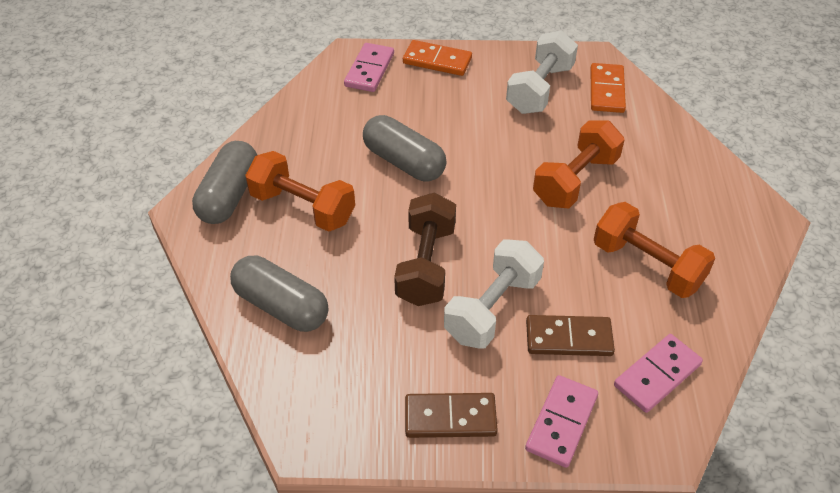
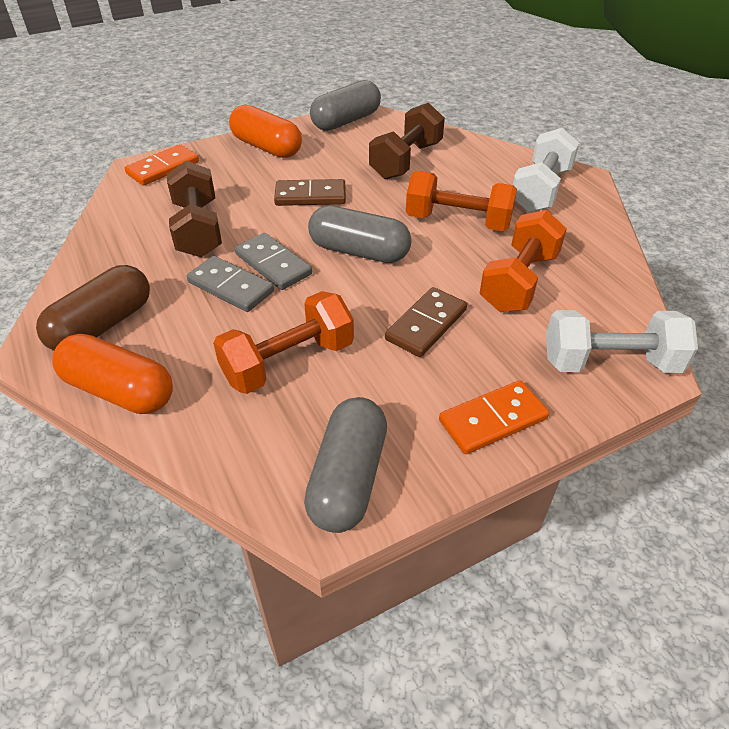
brown capsule: 0 -> 1
brown dumbbell: 1 -> 2
grey domino: 0 -> 2
orange capsule: 0 -> 2
pink domino: 3 -> 0

